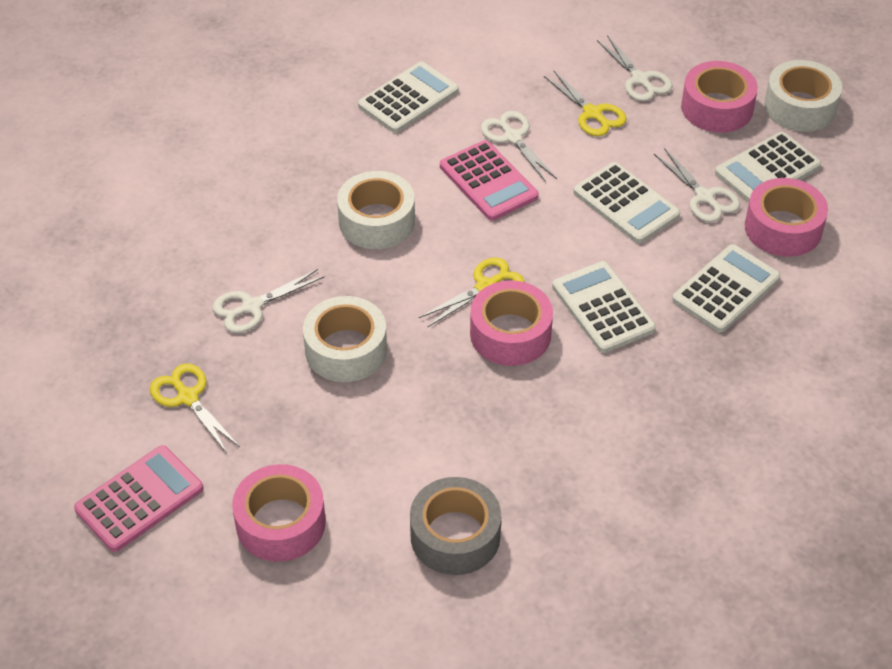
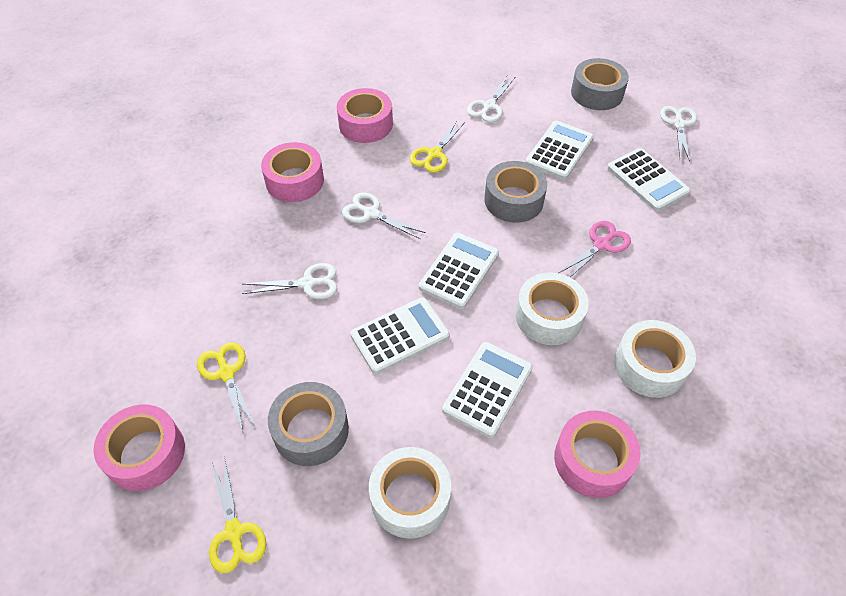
grey tape: 1 -> 3
pink calculator: 2 -> 0
pink scissors: 0 -> 1

